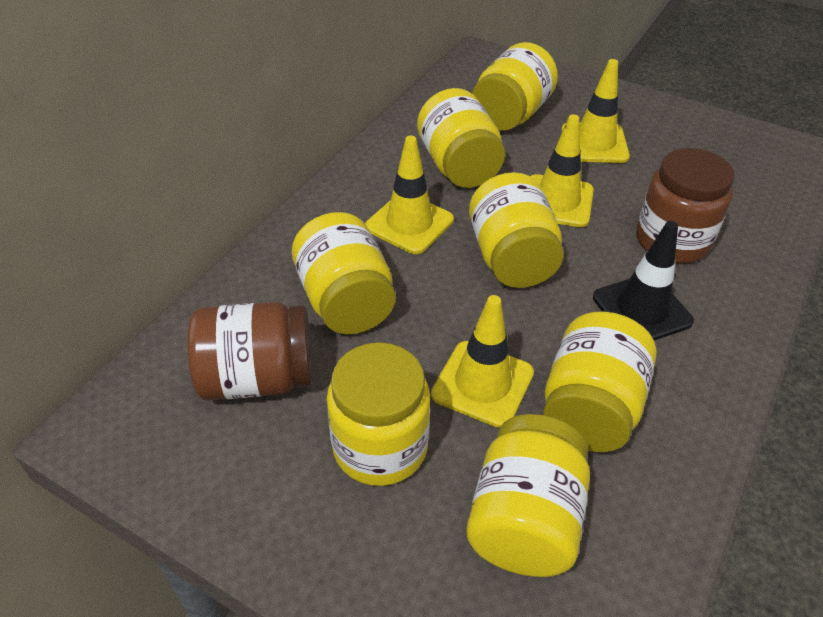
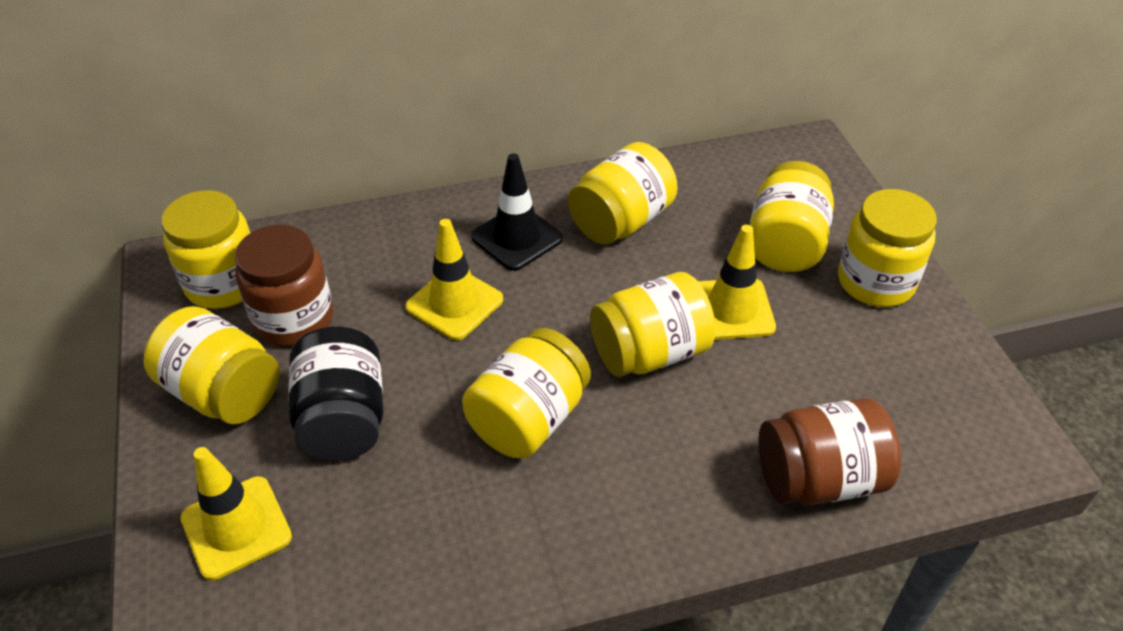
black jar: 0 -> 1
yellow traffic cone: 4 -> 3

